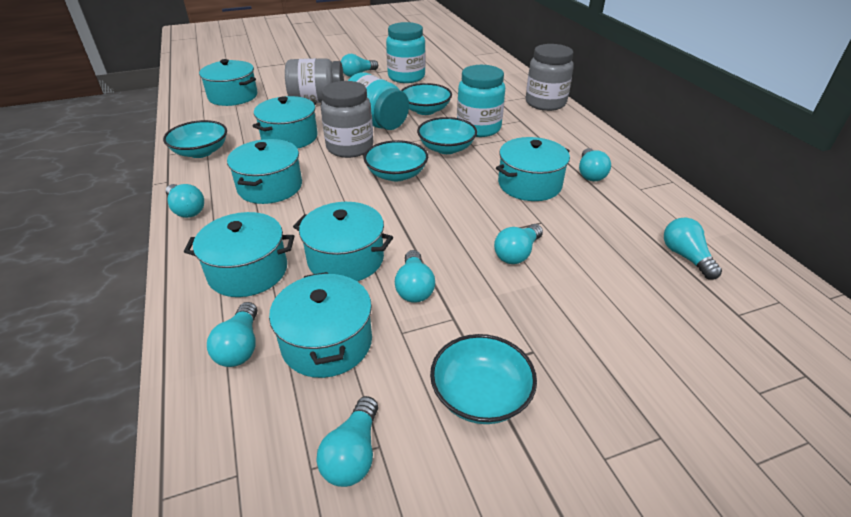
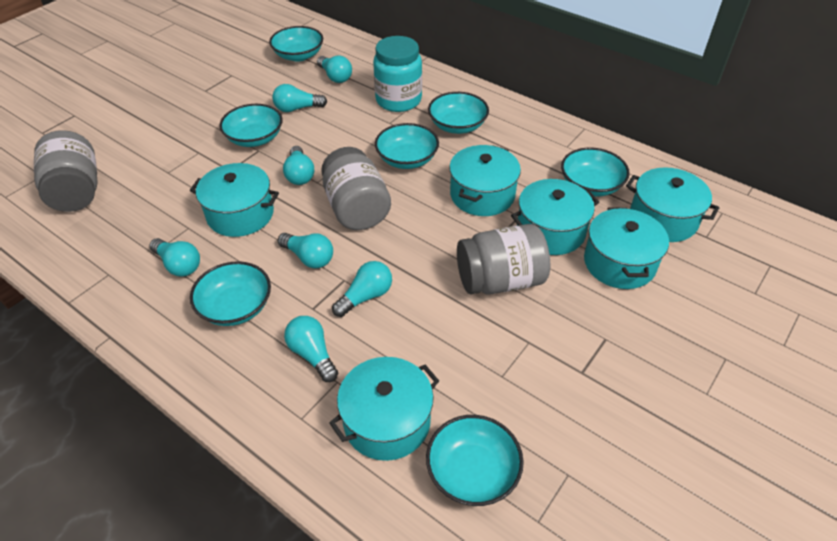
turquoise bowl: 5 -> 7
turquoise jar: 3 -> 1
turquoise light bulb: 8 -> 7
turquoise pot: 7 -> 6

